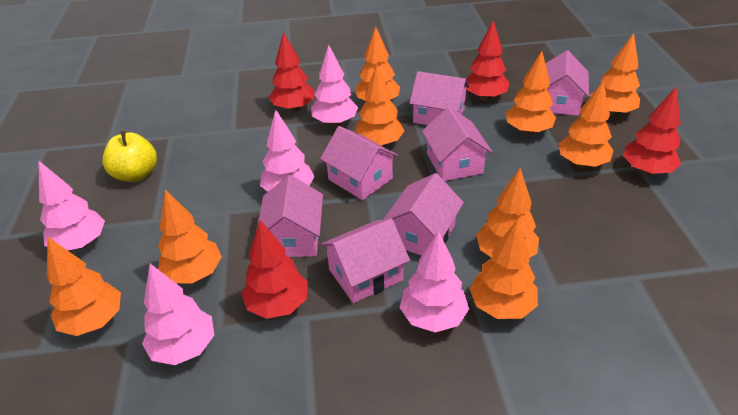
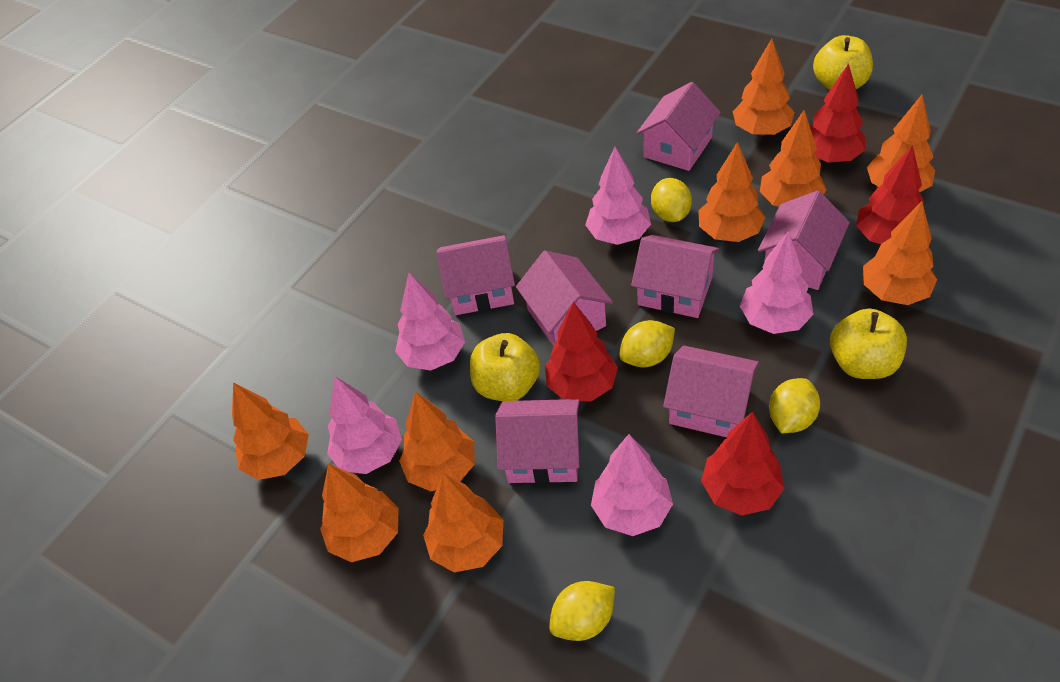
yellow apple: 1 -> 3
yellow lemon: 0 -> 4

